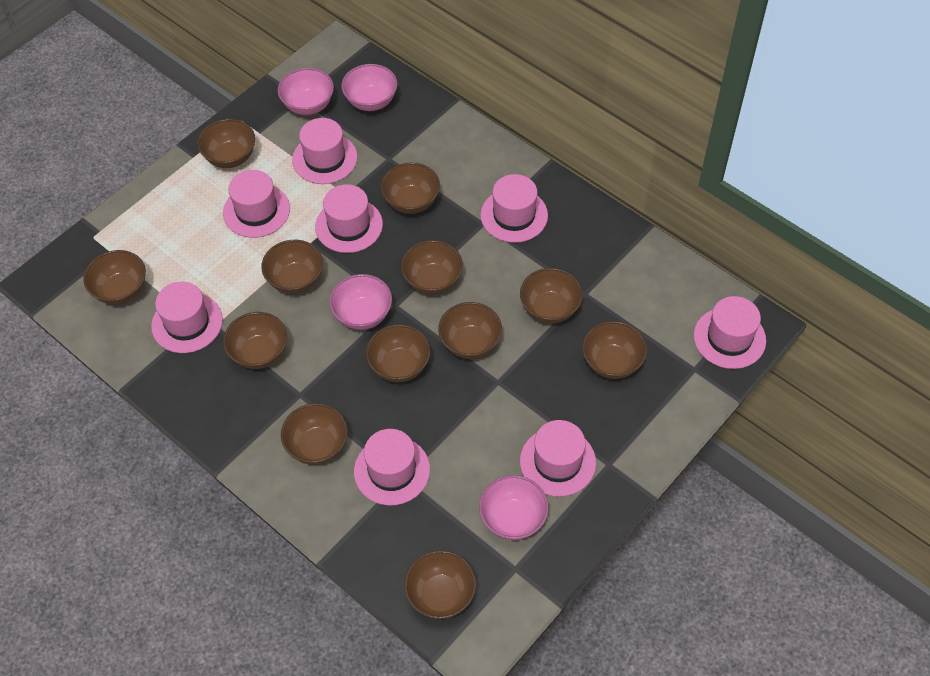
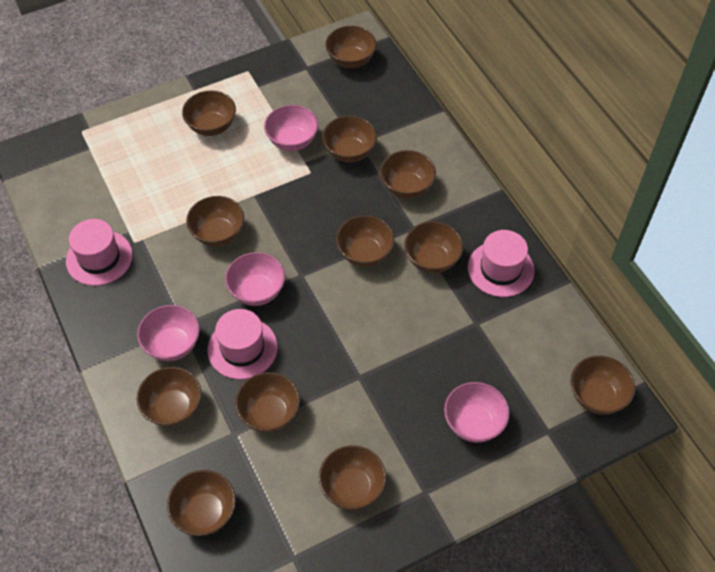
pink hat: 8 -> 3

